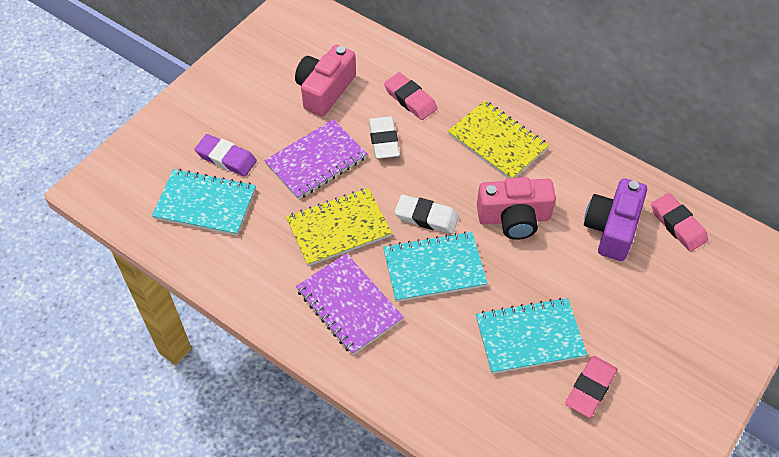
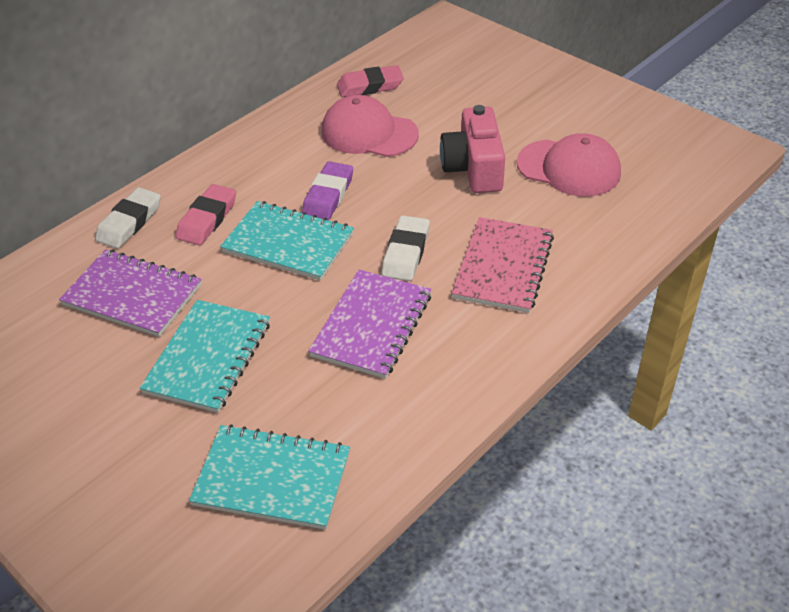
pink camera: 2 -> 1
pink cap: 0 -> 2
pink eraser: 3 -> 2
pink notebook: 0 -> 1
purple camera: 1 -> 0
yellow notebook: 2 -> 0

